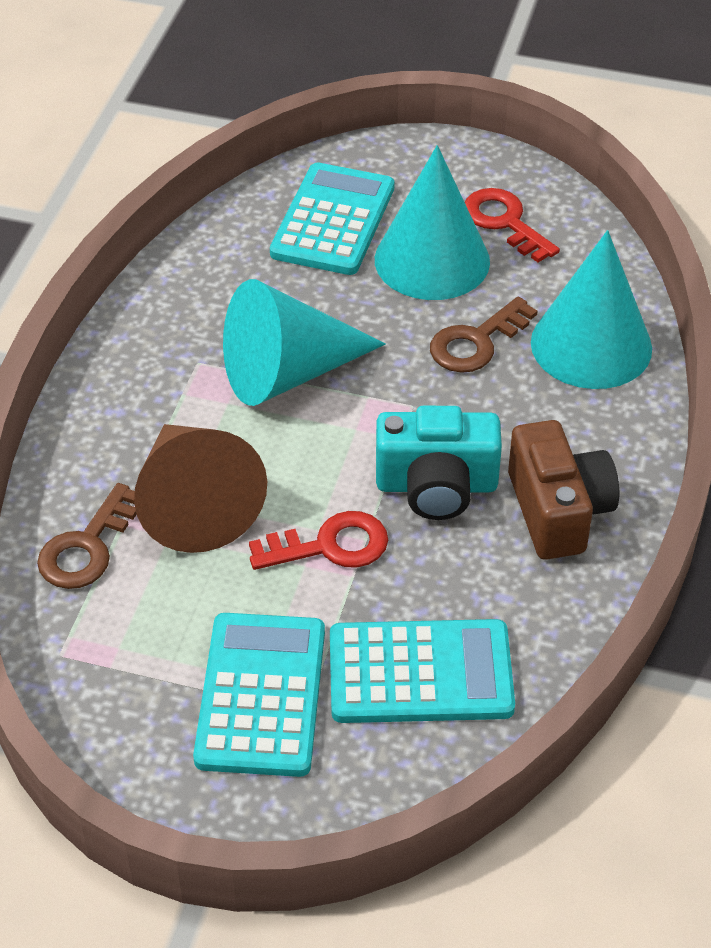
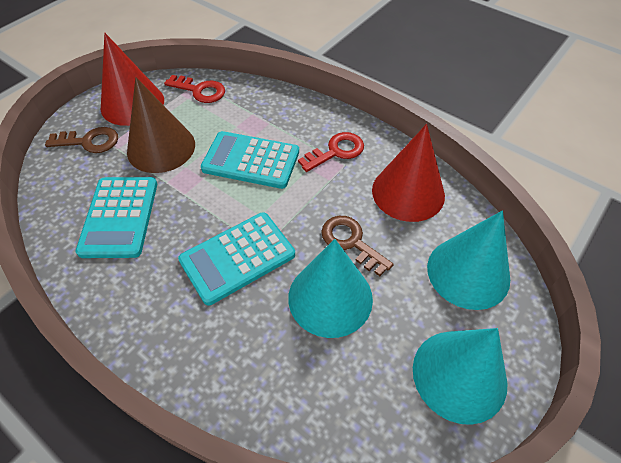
brown camera: 1 -> 0
red cone: 0 -> 2
turquoise camera: 1 -> 0

